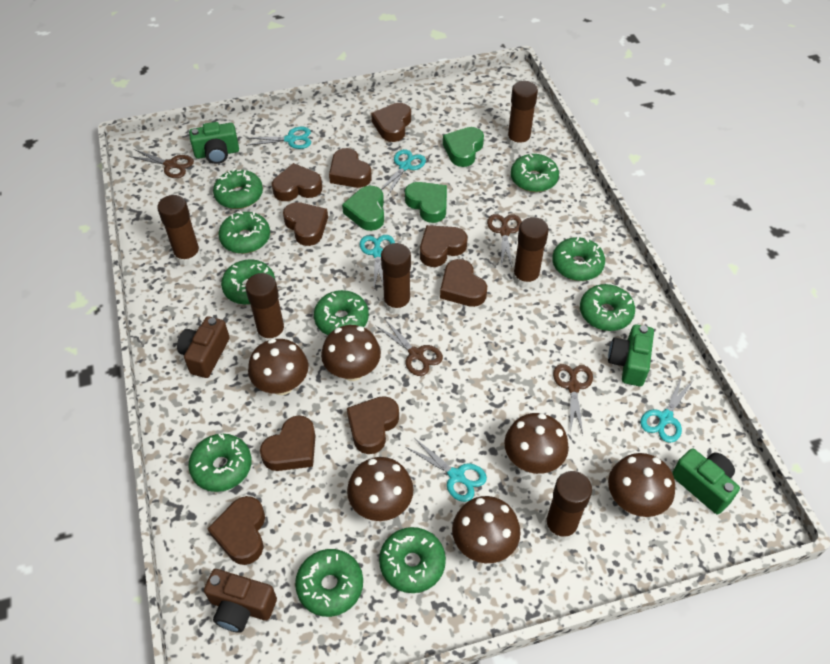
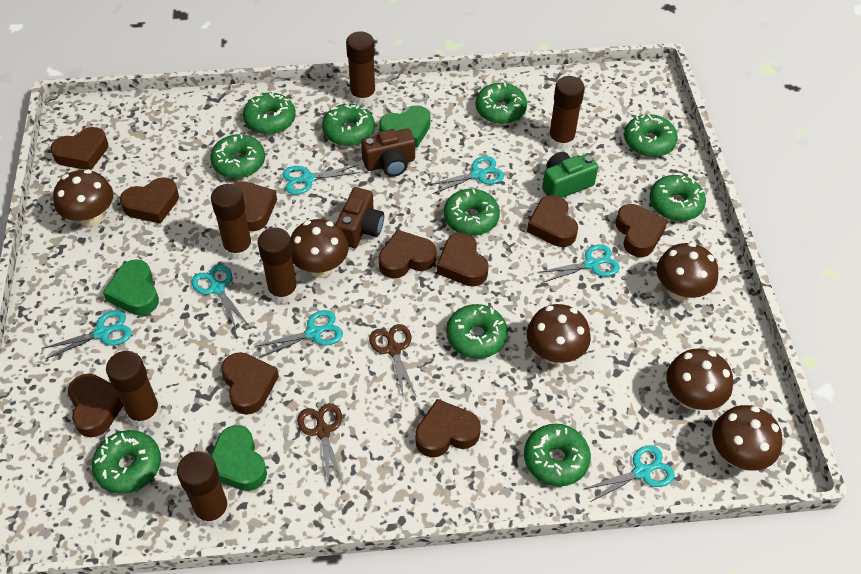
brown heart: 9 -> 10
brown scissors: 4 -> 2
green camera: 3 -> 1
turquoise scissors: 5 -> 7

